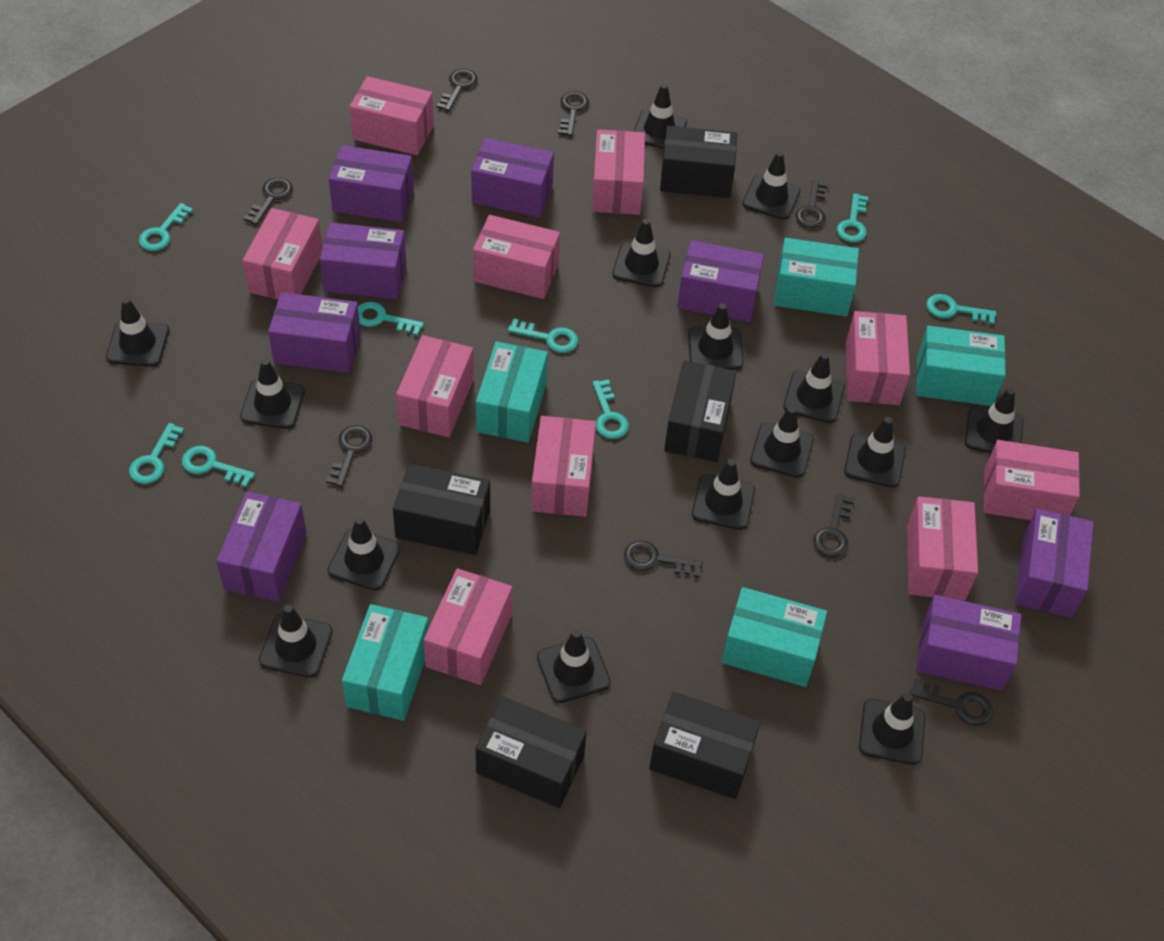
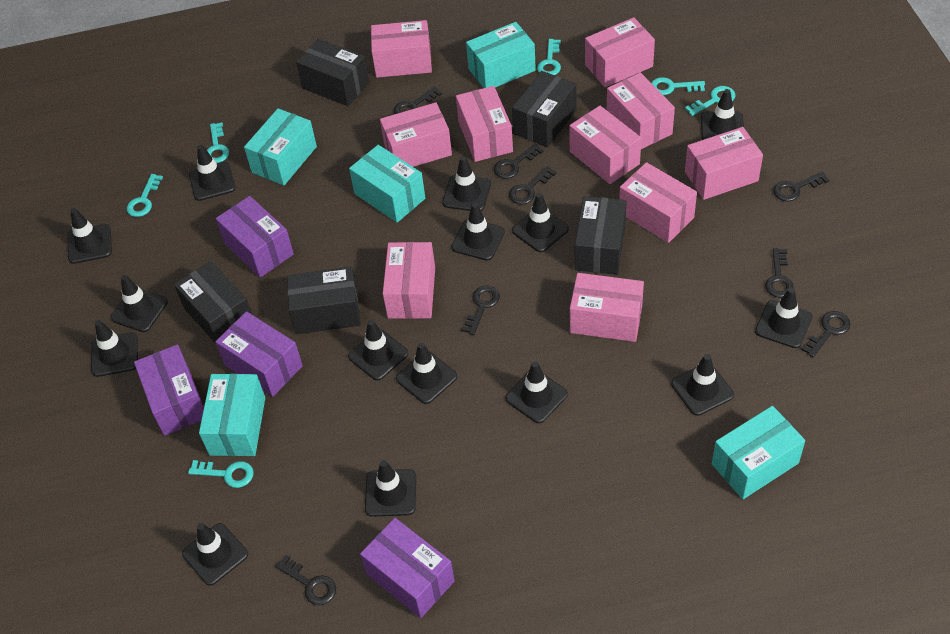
purple box: 8 -> 4
turquoise key: 8 -> 6

